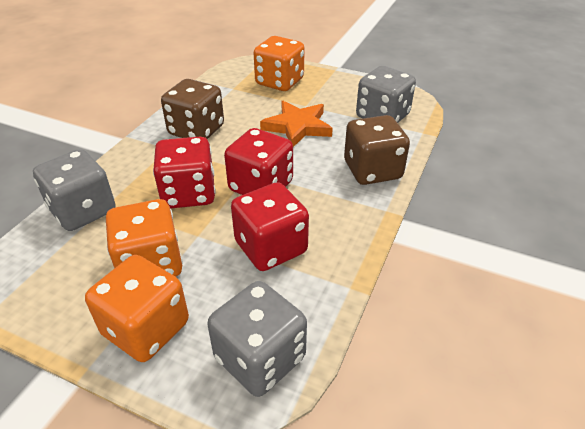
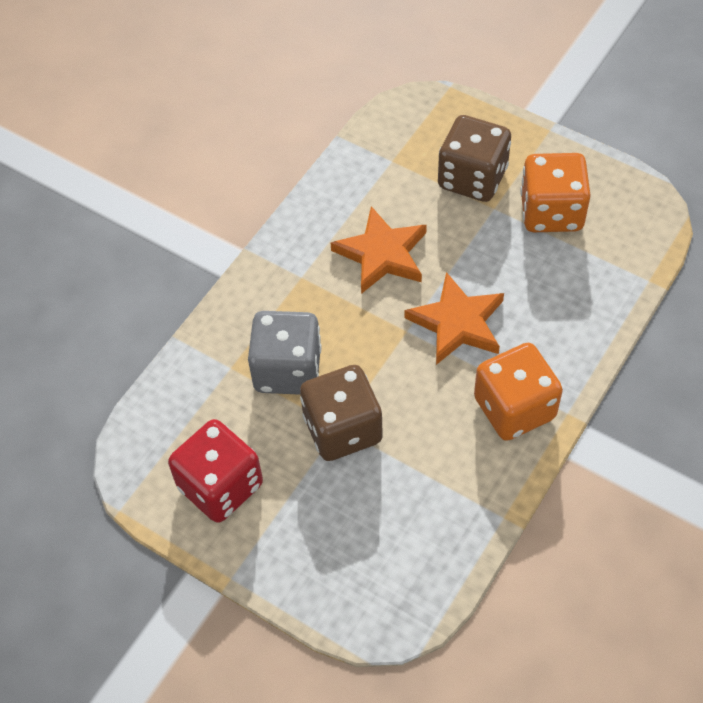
grey dice: 3 -> 1
orange dice: 3 -> 2
orange star: 1 -> 2
red dice: 3 -> 1

